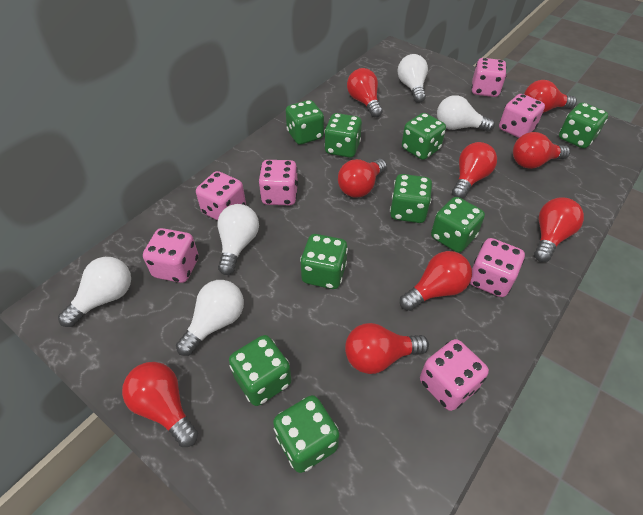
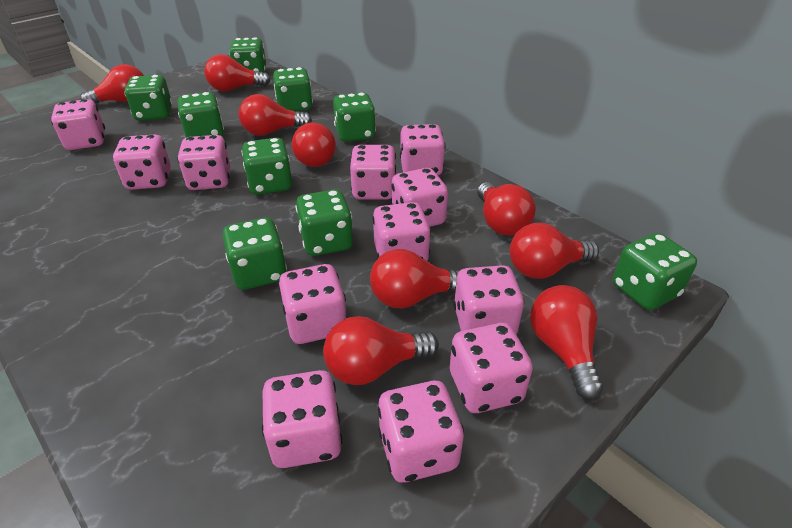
pink dice: 7 -> 12
white light bulb: 5 -> 0

